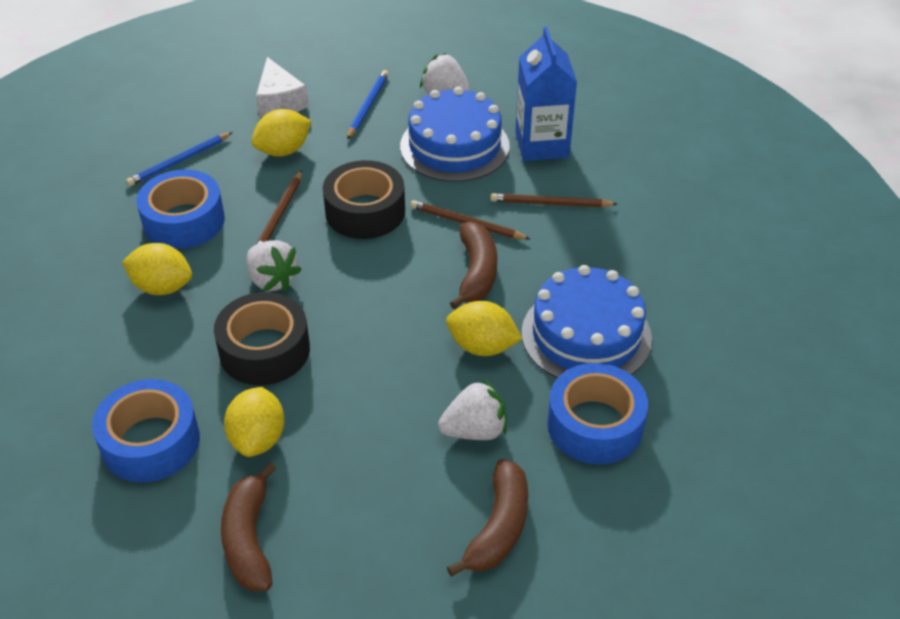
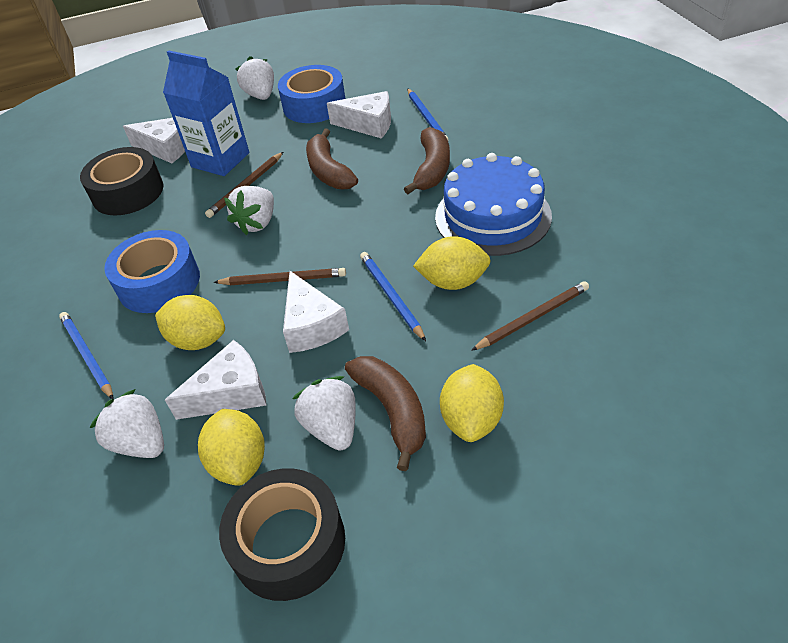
blue cake: 2 -> 1
blue pencil: 2 -> 3
blue tape: 3 -> 2
white cheese: 1 -> 4
white strawberry: 3 -> 4

